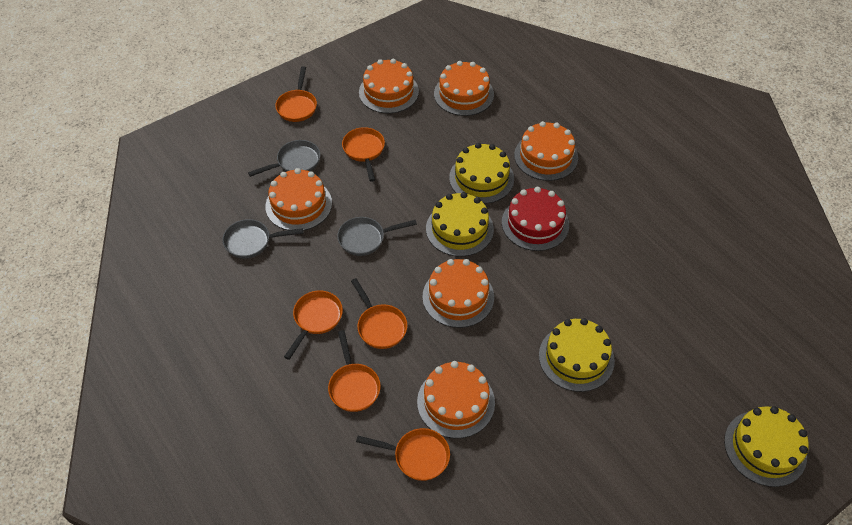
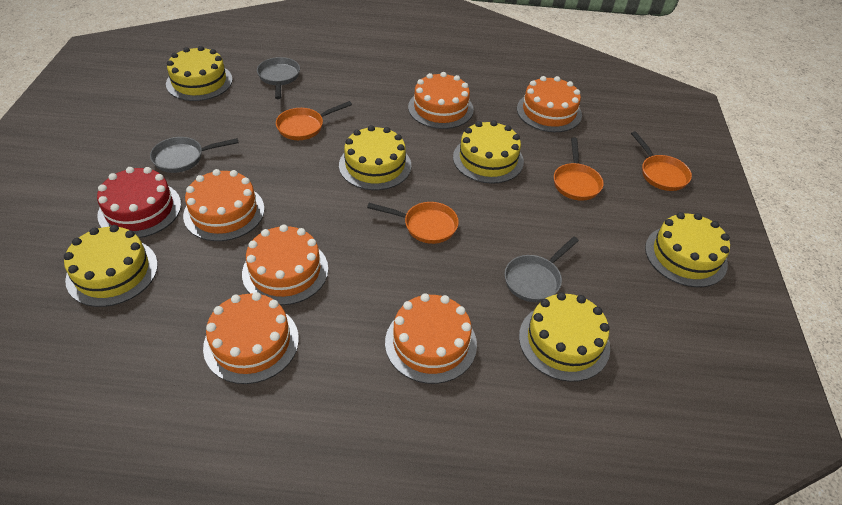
orange pan: 6 -> 4
yellow cake: 4 -> 6

